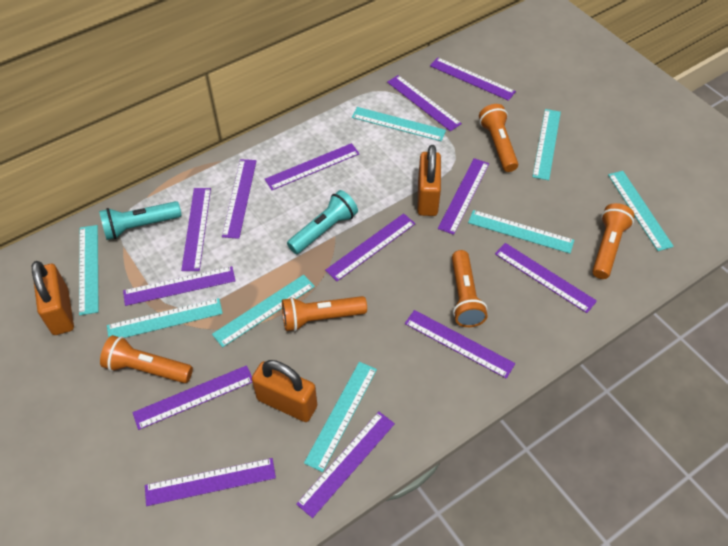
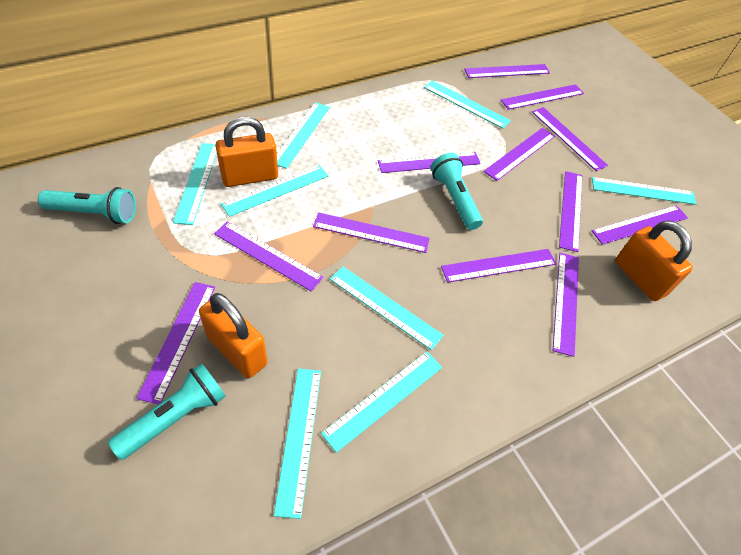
orange flashlight: 5 -> 0
purple ruler: 13 -> 12
turquoise flashlight: 2 -> 3

